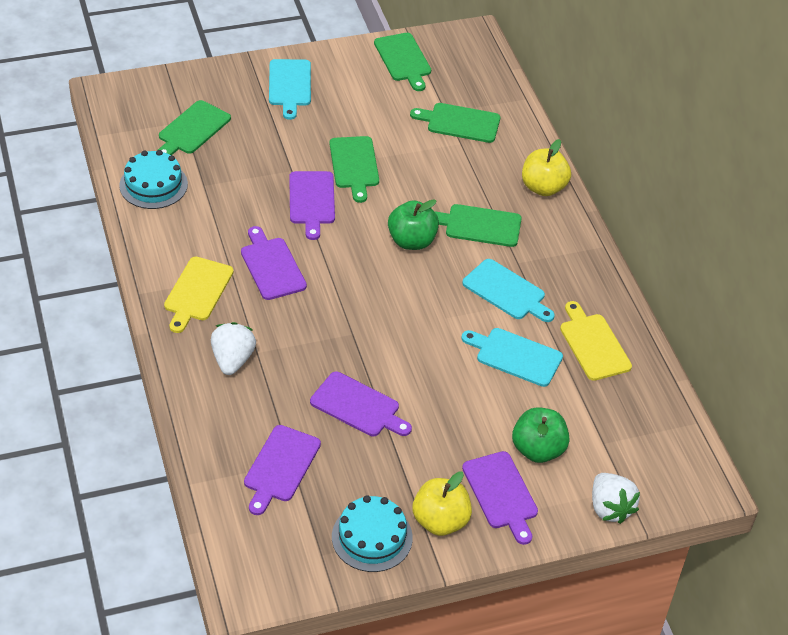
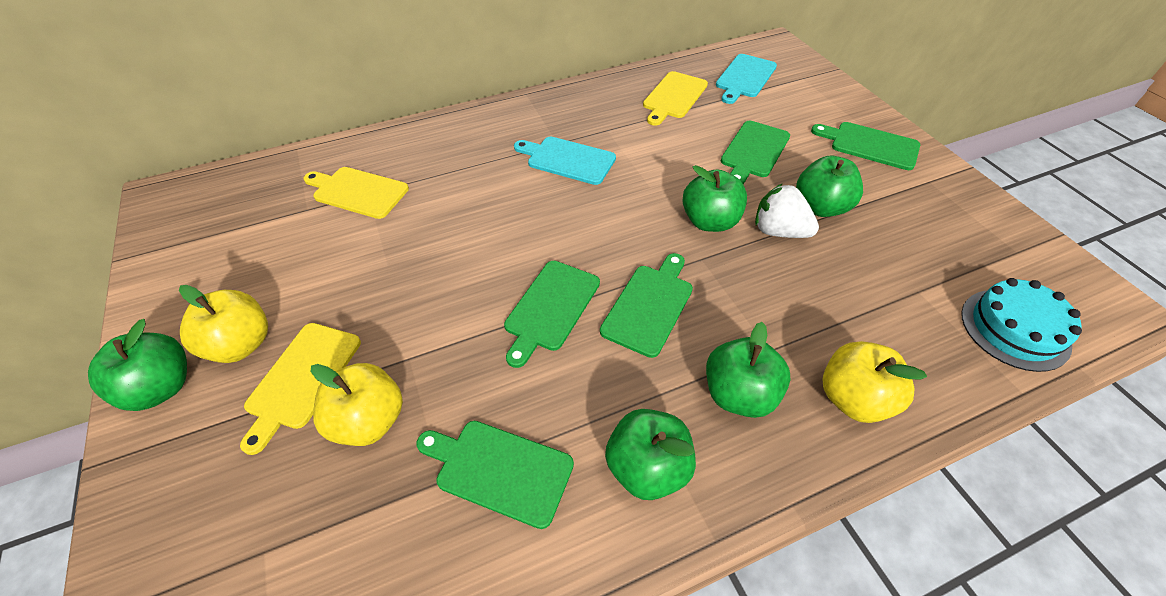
green apple: 2 -> 5
purple cutting board: 5 -> 0
turquoise cake: 2 -> 1
turquoise cutting board: 3 -> 2
white strawberry: 2 -> 1
yellow apple: 2 -> 3
yellow cutting board: 2 -> 3

